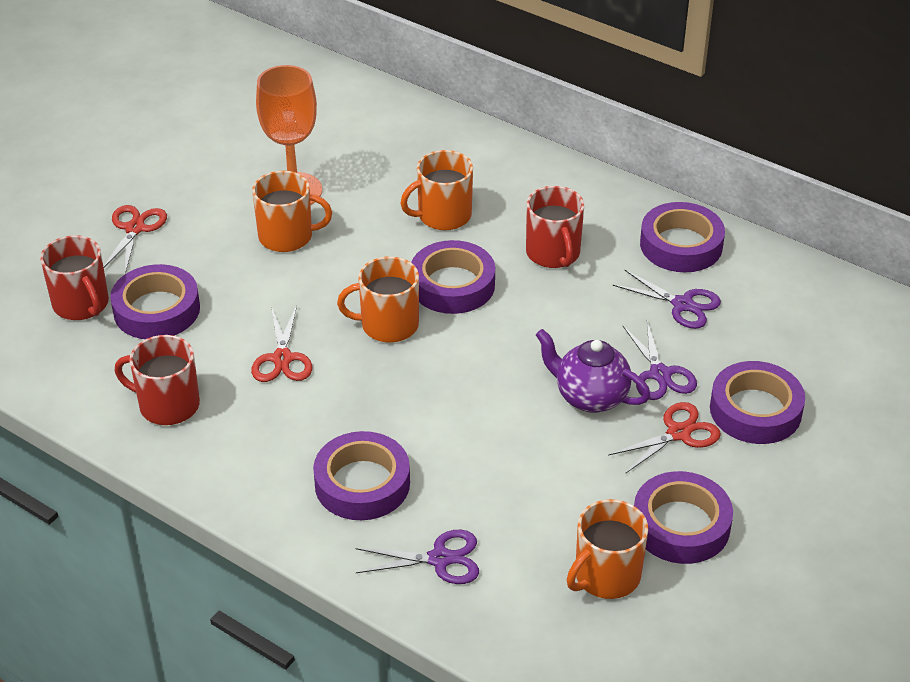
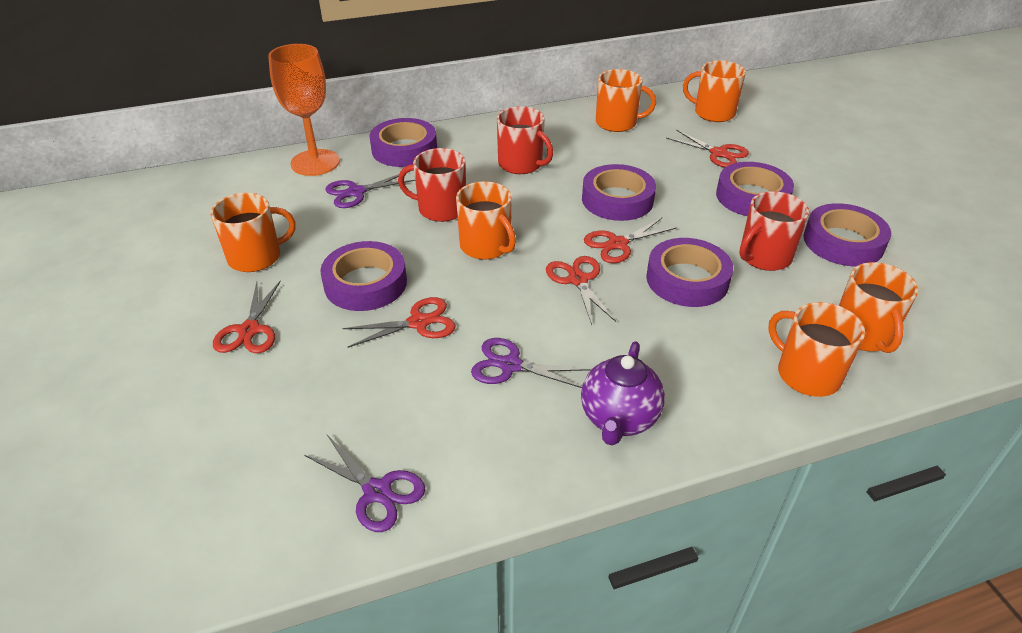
orange mug: 4 -> 6
red scissors: 3 -> 5

